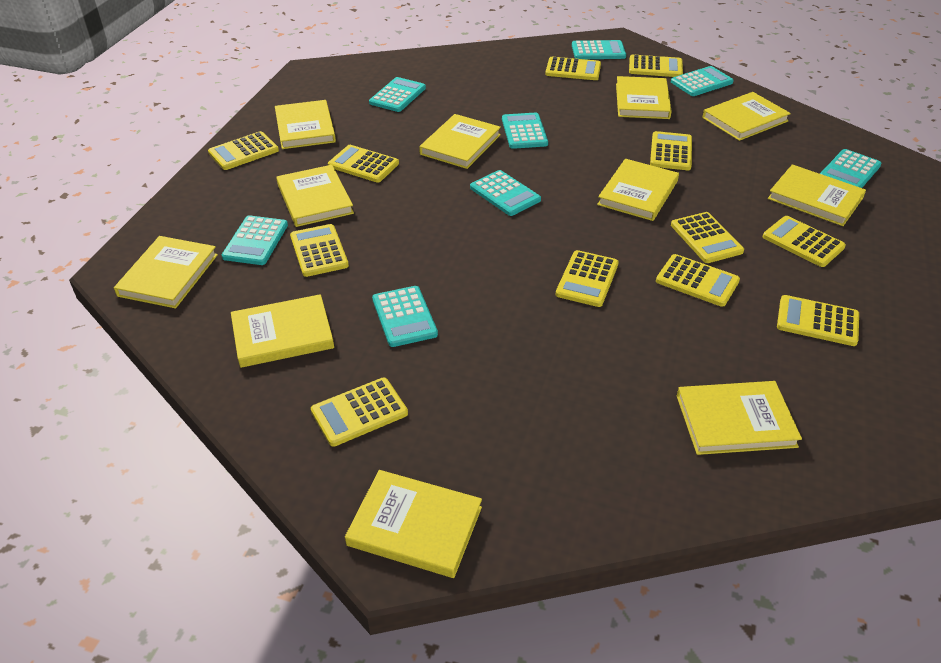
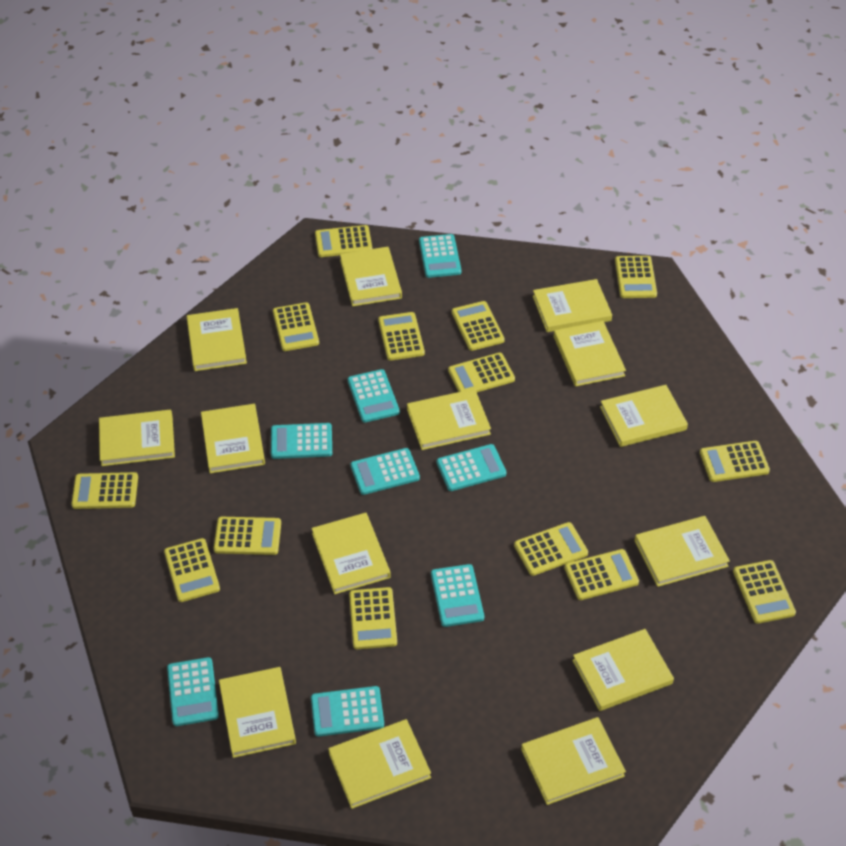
yellow book: 11 -> 14
yellow calculator: 12 -> 14

